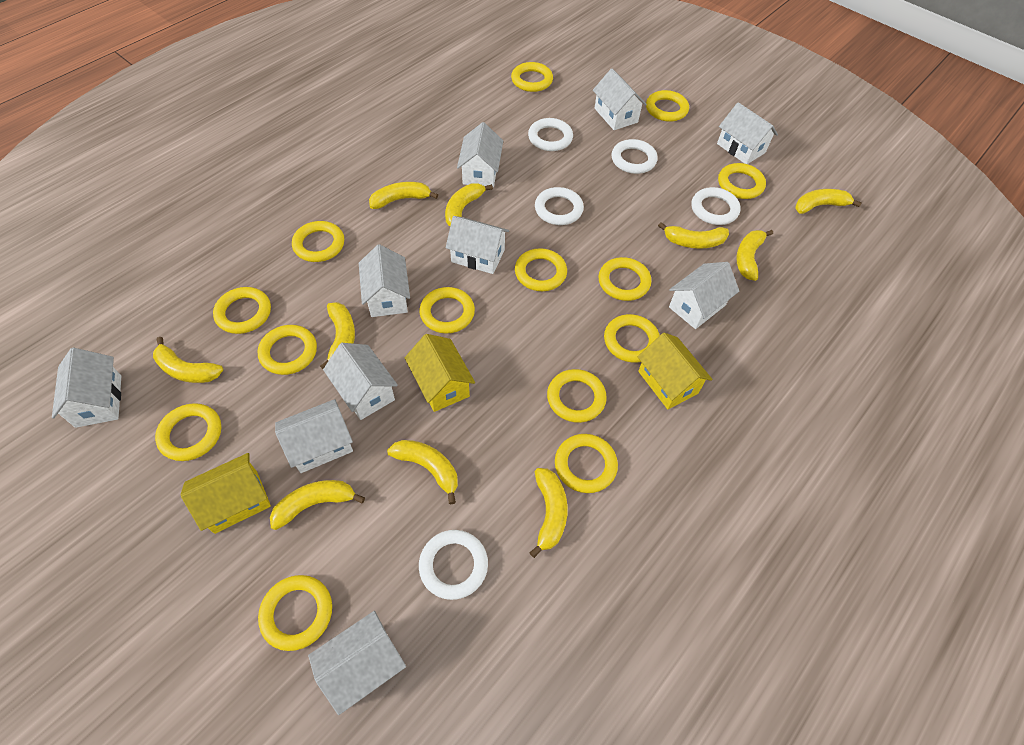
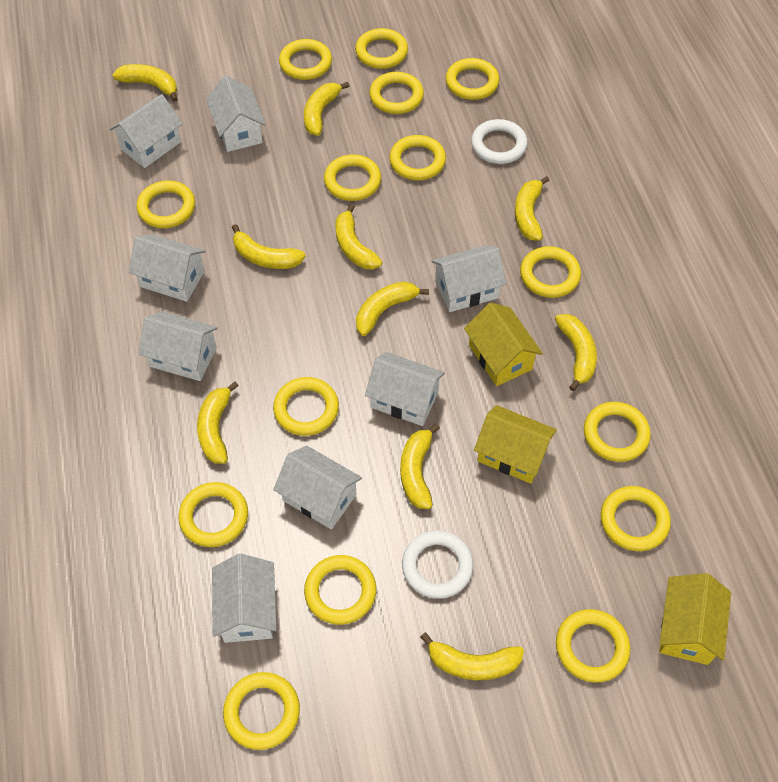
white house: 10 -> 8
white ring: 5 -> 2
yellow ring: 14 -> 15

